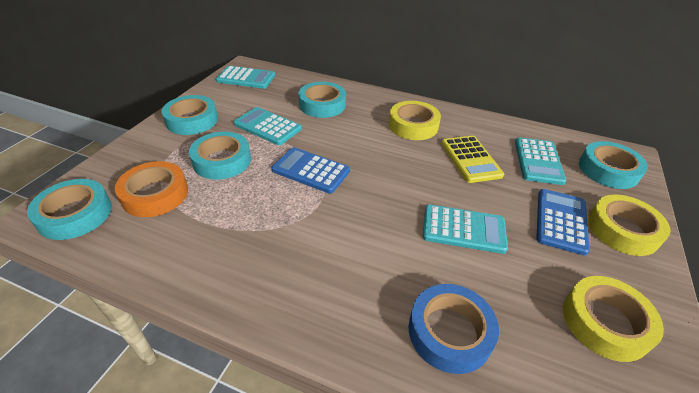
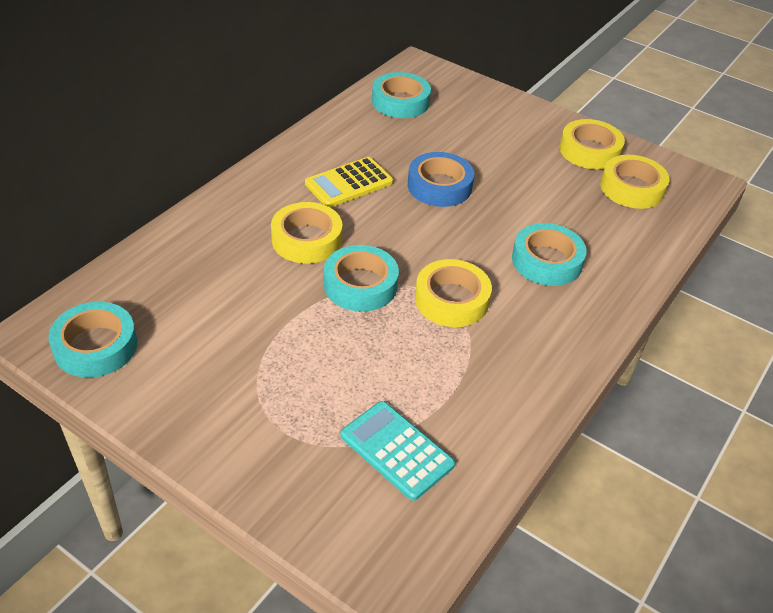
blue calculator: 2 -> 0
orange tape: 1 -> 0
turquoise calculator: 4 -> 1
turquoise tape: 5 -> 4
yellow tape: 3 -> 4

